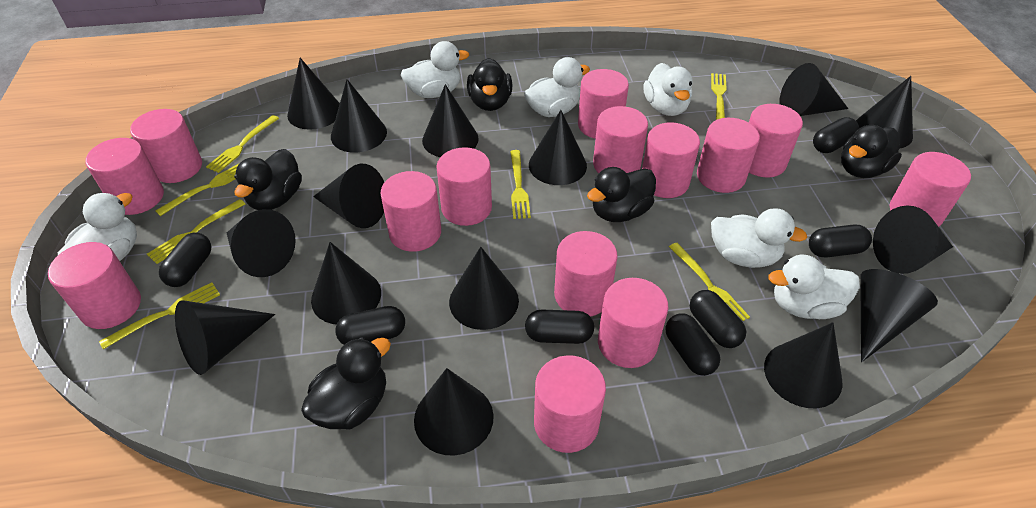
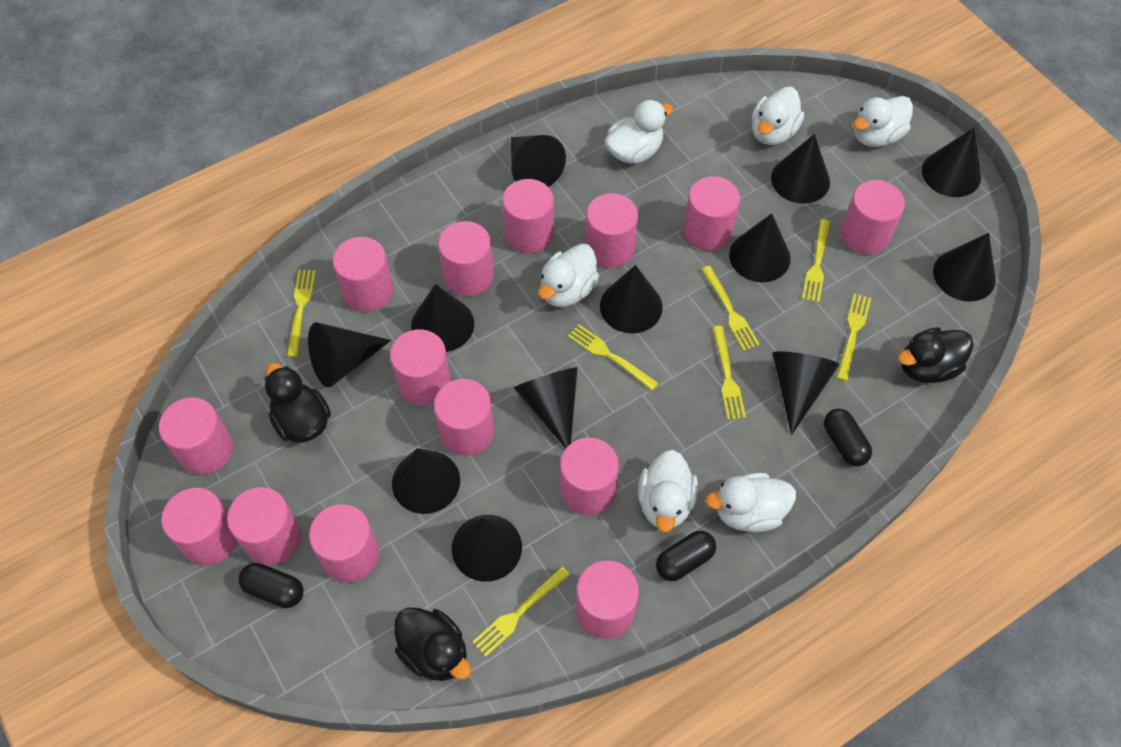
black capsule: 7 -> 3
black cone: 15 -> 12
black duck: 5 -> 3

